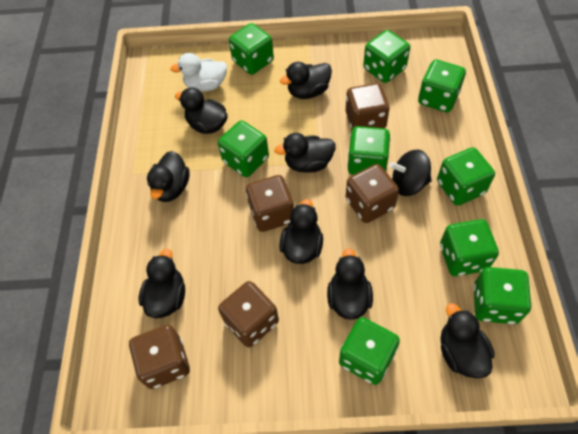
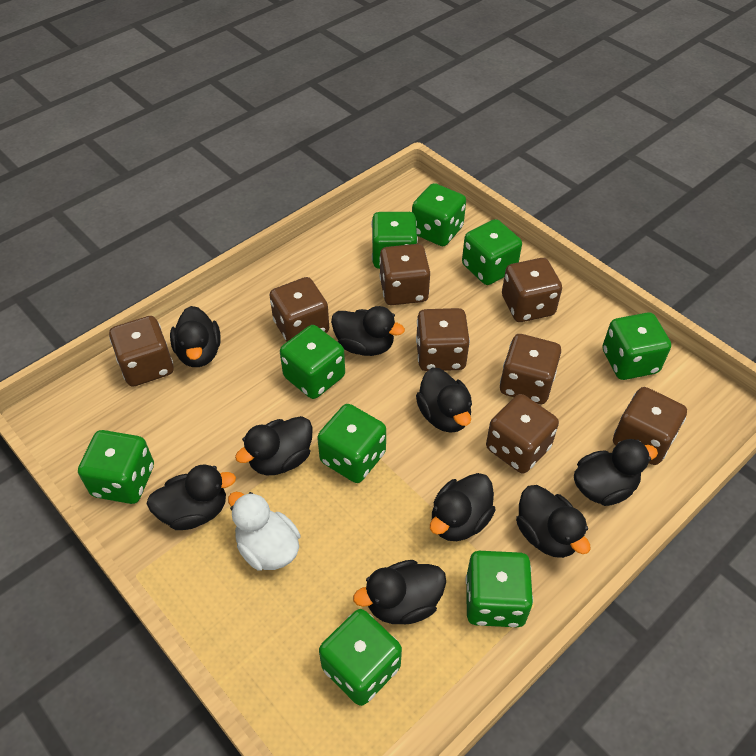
black duck: 8 -> 9
black spinning top: 1 -> 0
brown dice: 5 -> 8

